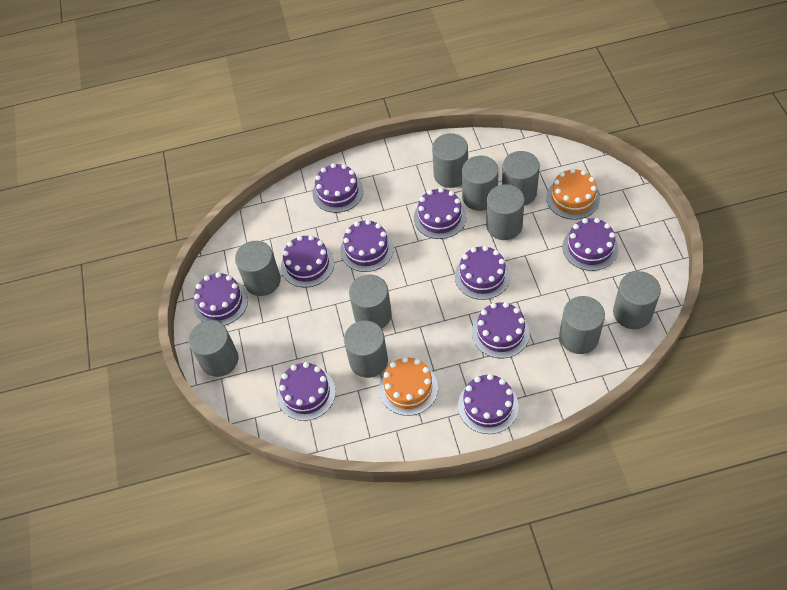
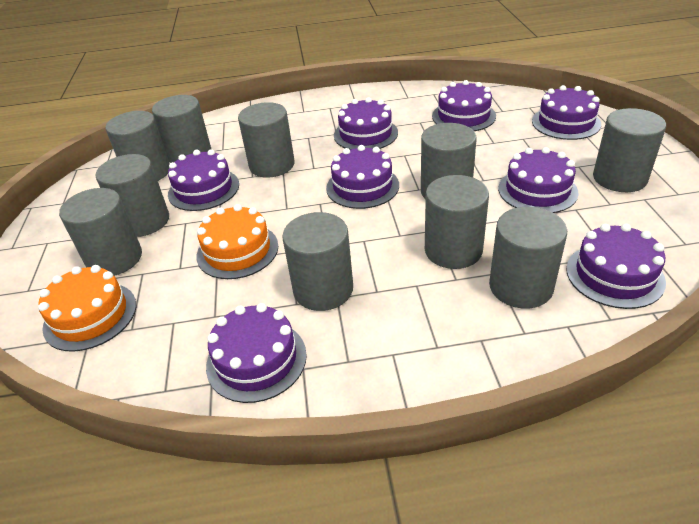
purple cake: 10 -> 8

